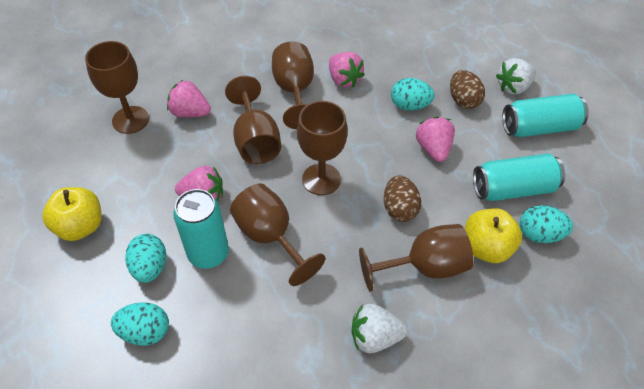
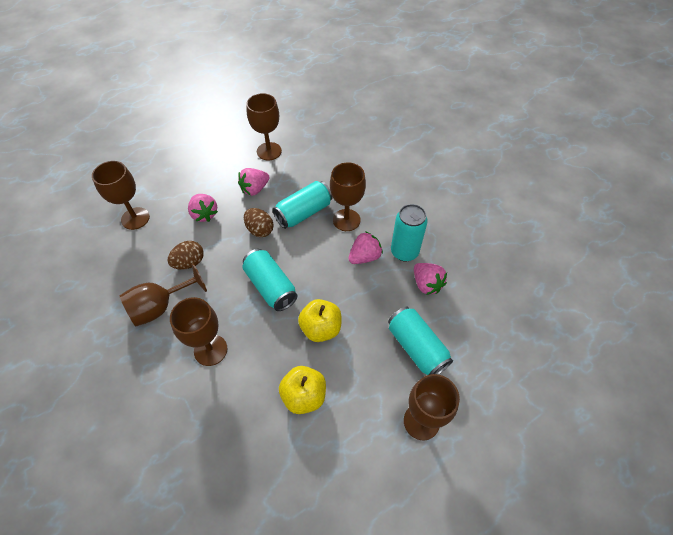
turquoise can: 3 -> 4
turquoise egg: 4 -> 0
white strawberry: 2 -> 0

